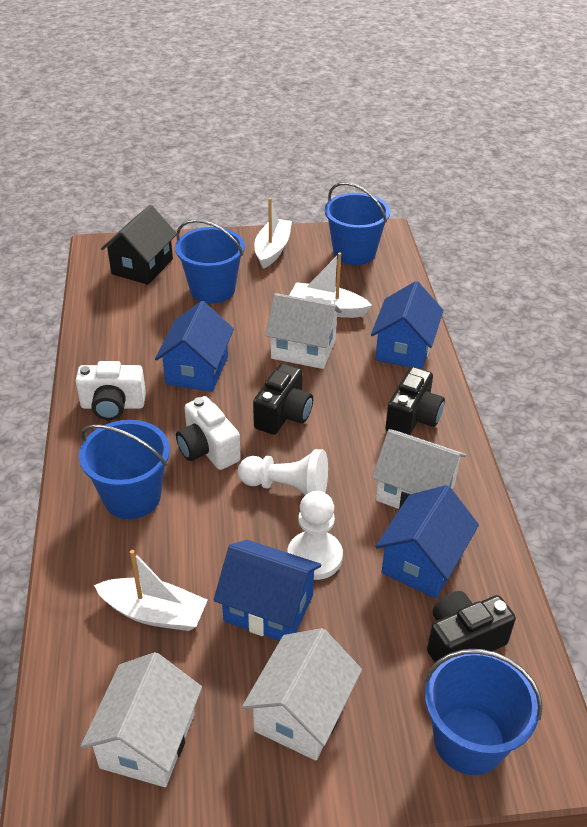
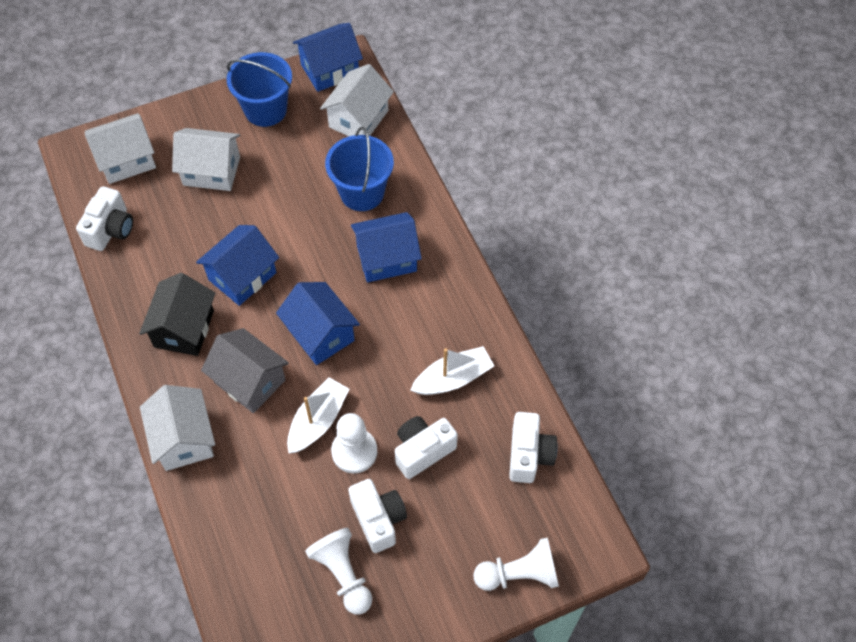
black camera: 3 -> 0
blue bucket: 4 -> 2
grey house: 0 -> 1
white boat: 3 -> 2
white camera: 2 -> 4
white pawn: 2 -> 3

